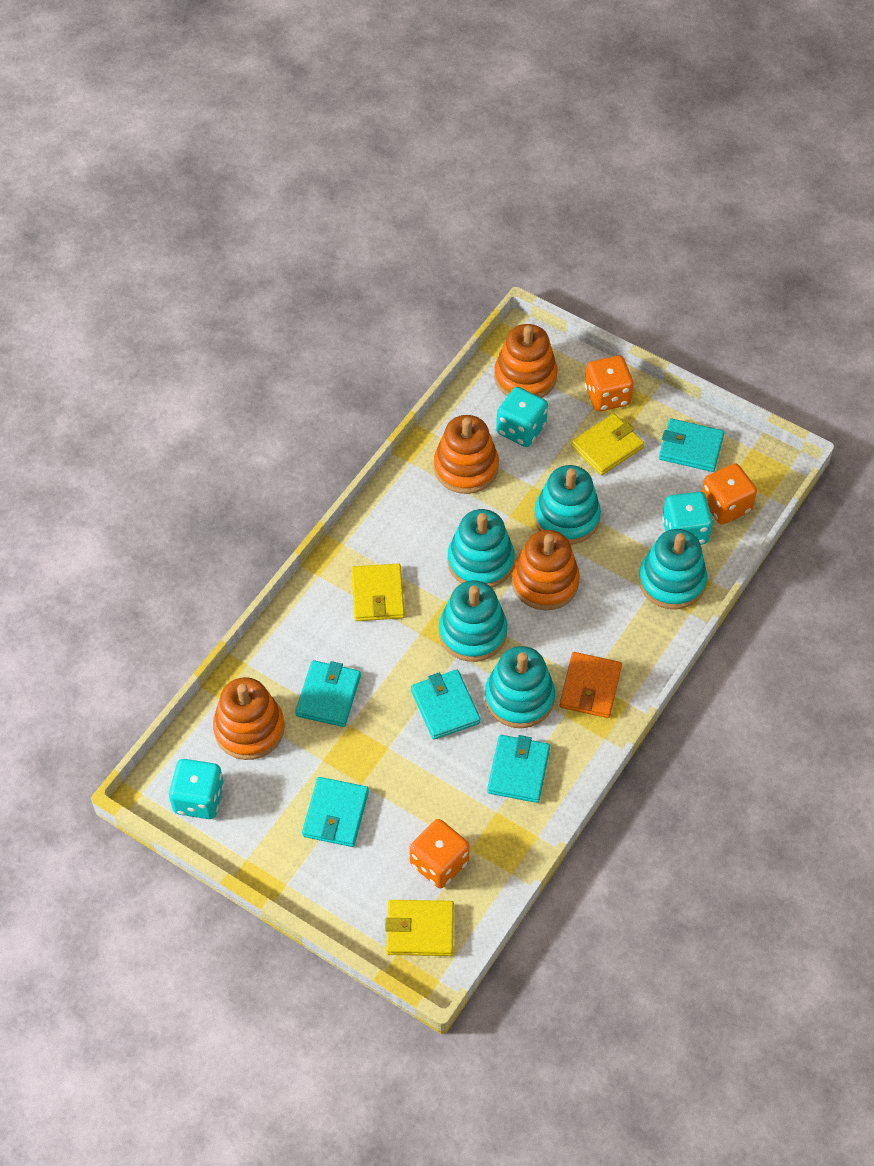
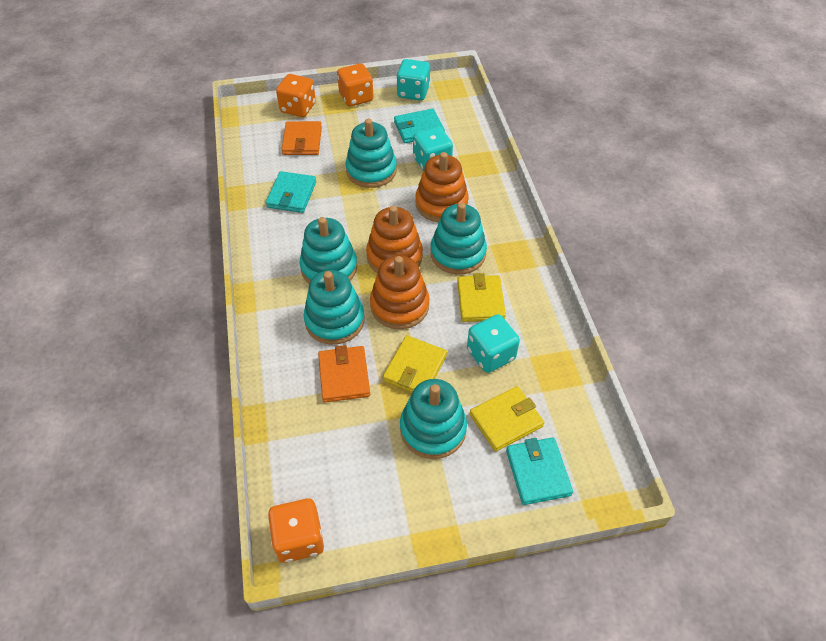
orange stacking toy: 4 -> 3
orange wallet: 1 -> 2
turquoise wallet: 5 -> 3

